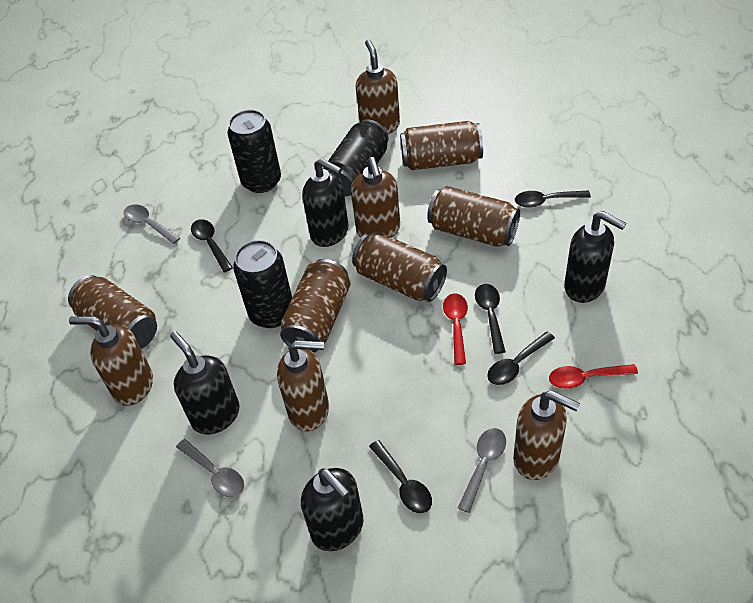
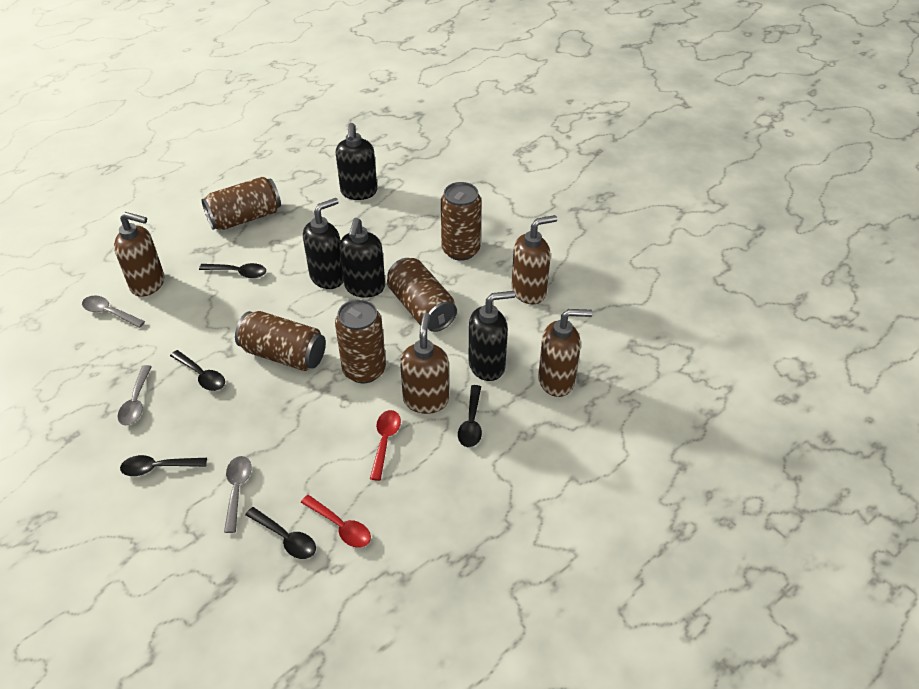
black can: 3 -> 0
brown soap dispenser: 5 -> 4

